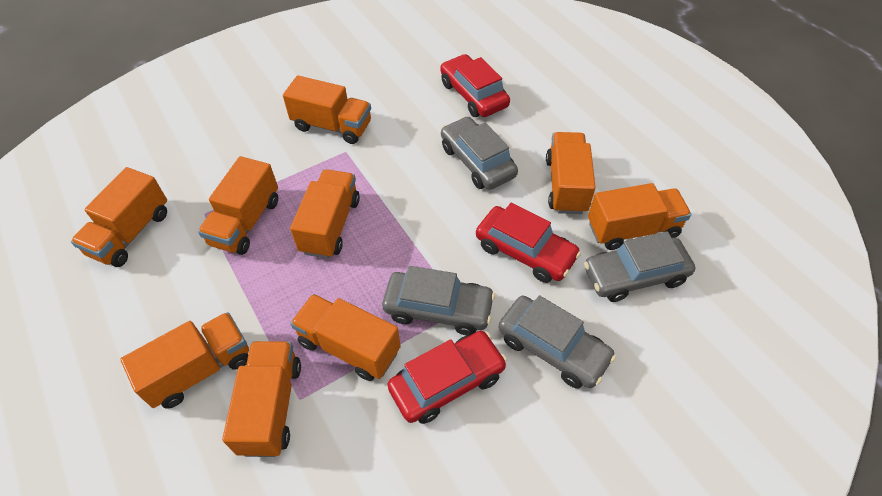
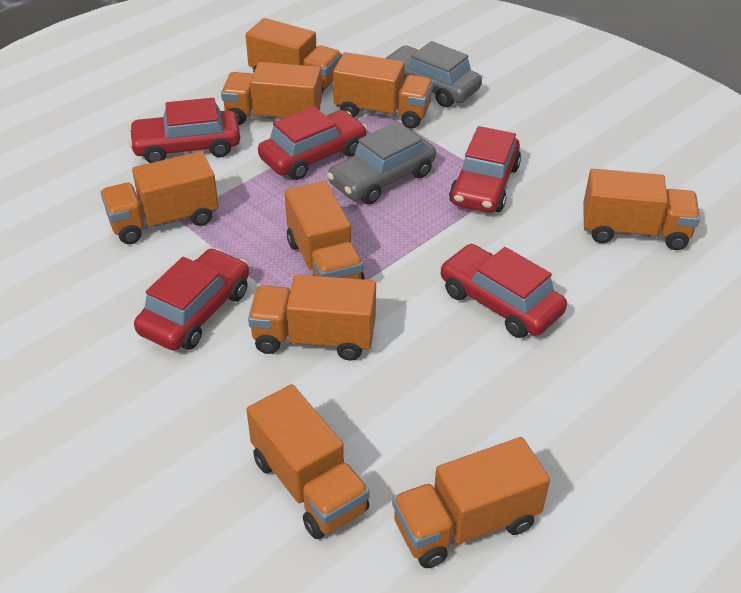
grey car: 4 -> 2
red car: 3 -> 5

